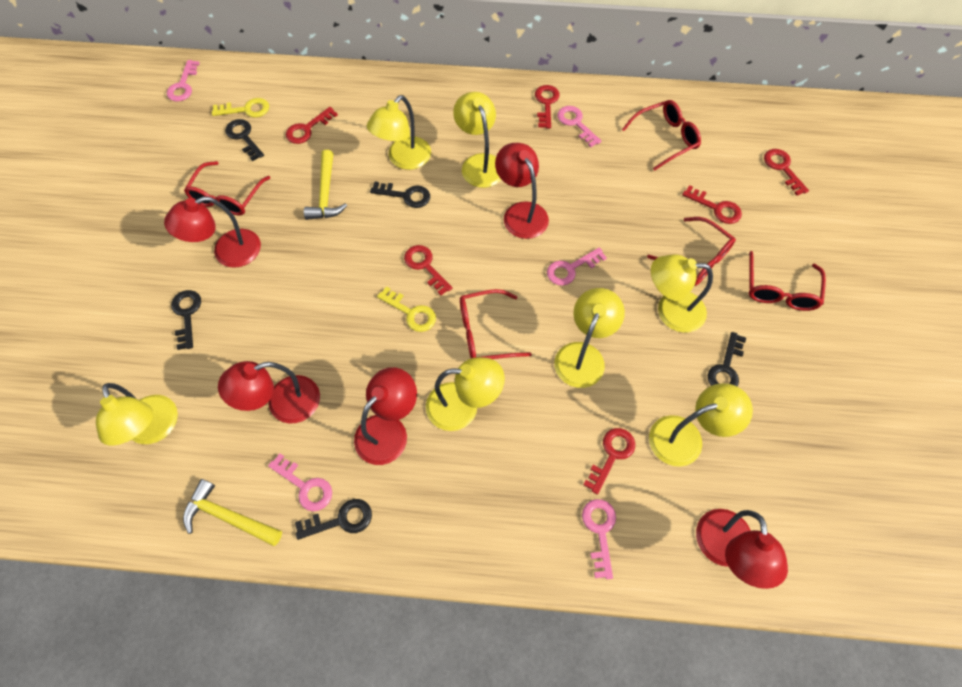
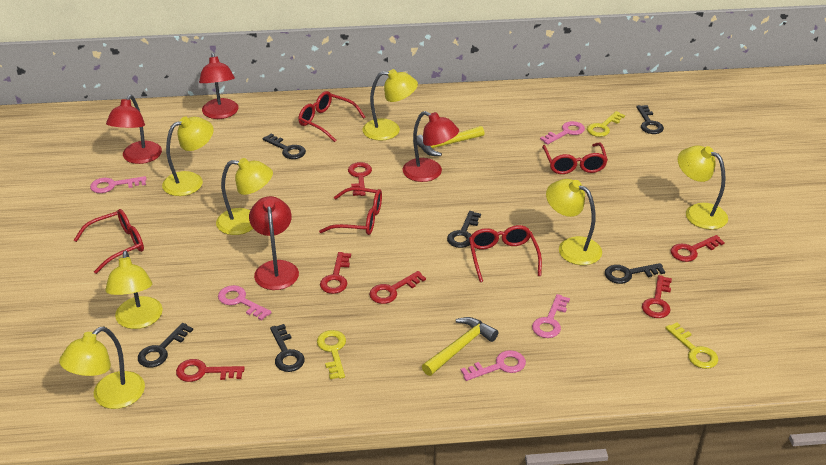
black key: 5 -> 6
red lamp: 5 -> 4
yellow key: 2 -> 3

